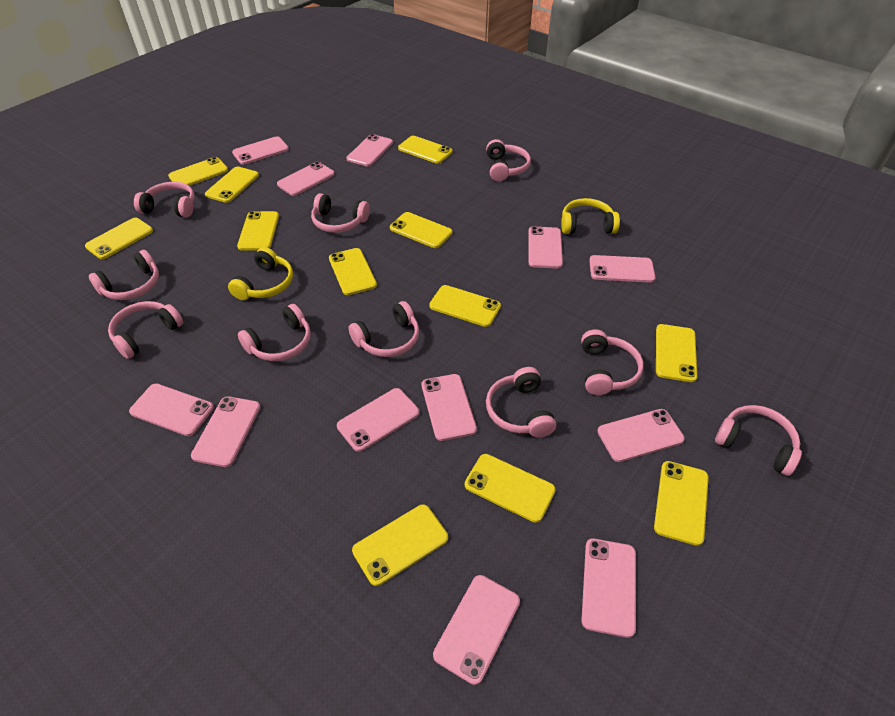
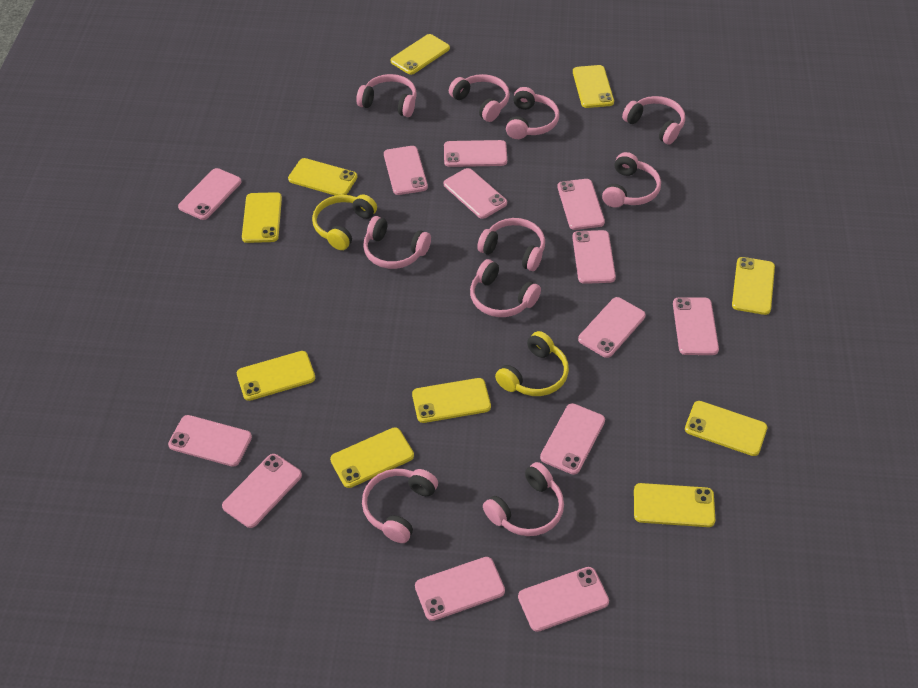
pink phone: 12 -> 13
yellow phone: 12 -> 10

